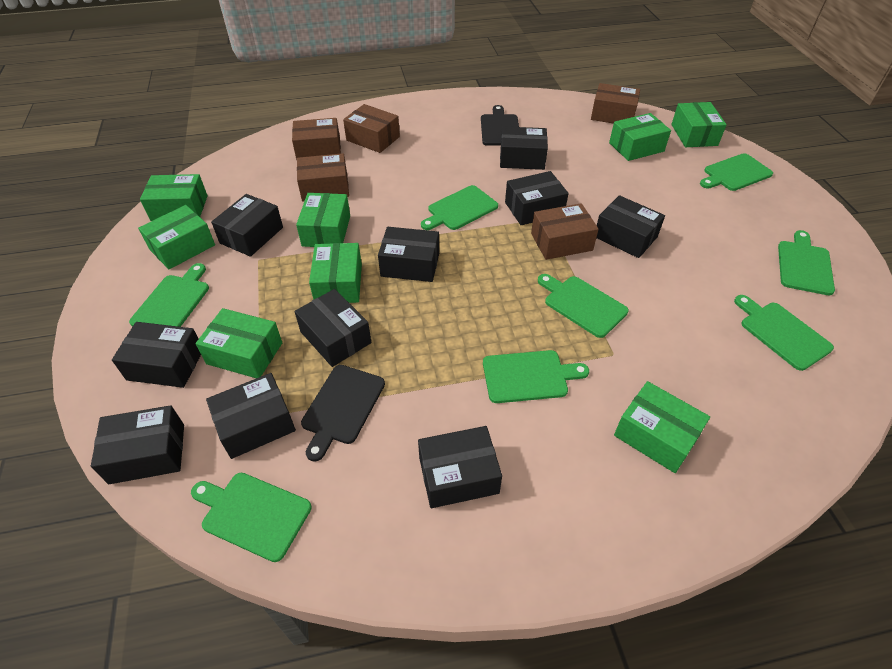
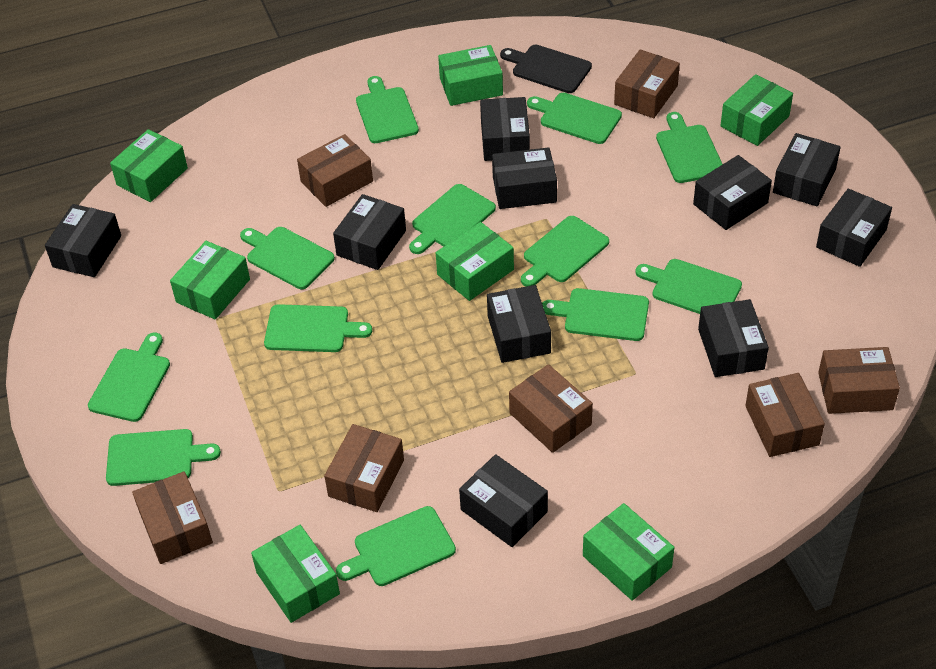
black cutting board: 2 -> 1
brown box: 5 -> 7
green box: 8 -> 7
green cutting board: 8 -> 12

